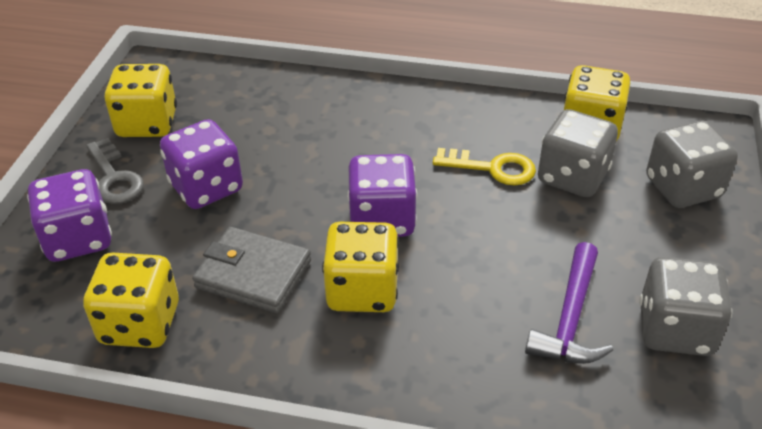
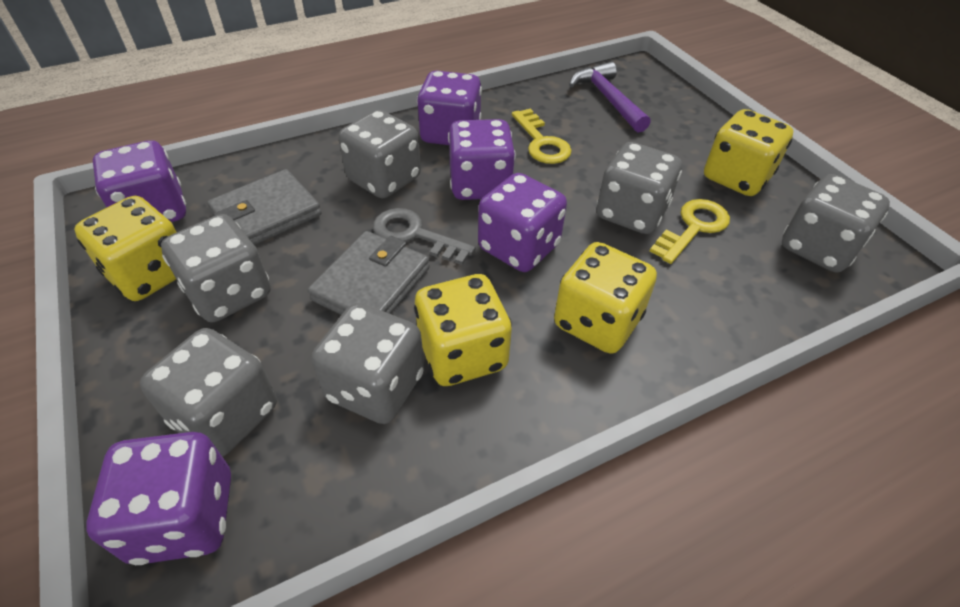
grey dice: 3 -> 6
grey wallet: 1 -> 2
purple dice: 3 -> 5
yellow key: 1 -> 2

